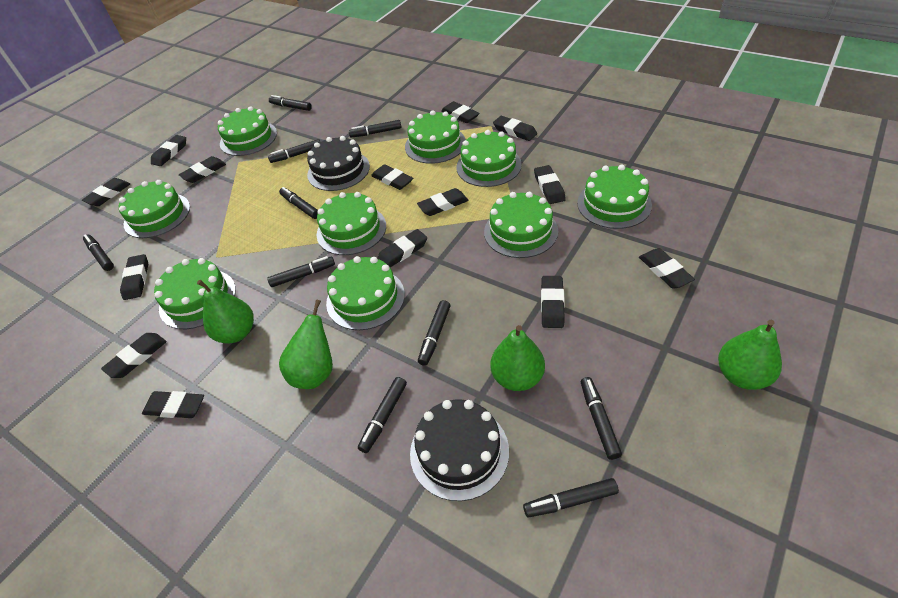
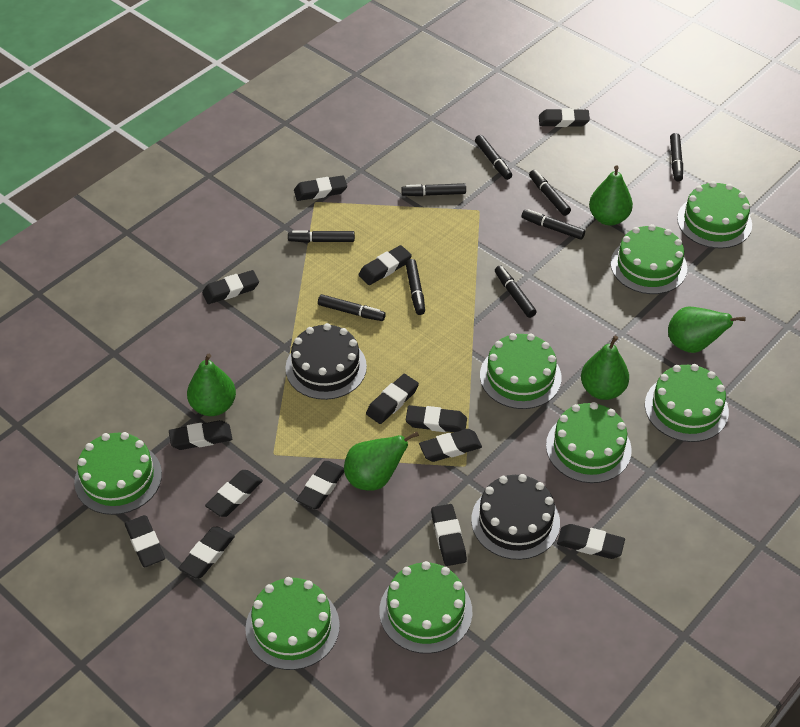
black marker: 10 -> 9
green cake: 9 -> 8
green pear: 4 -> 5

